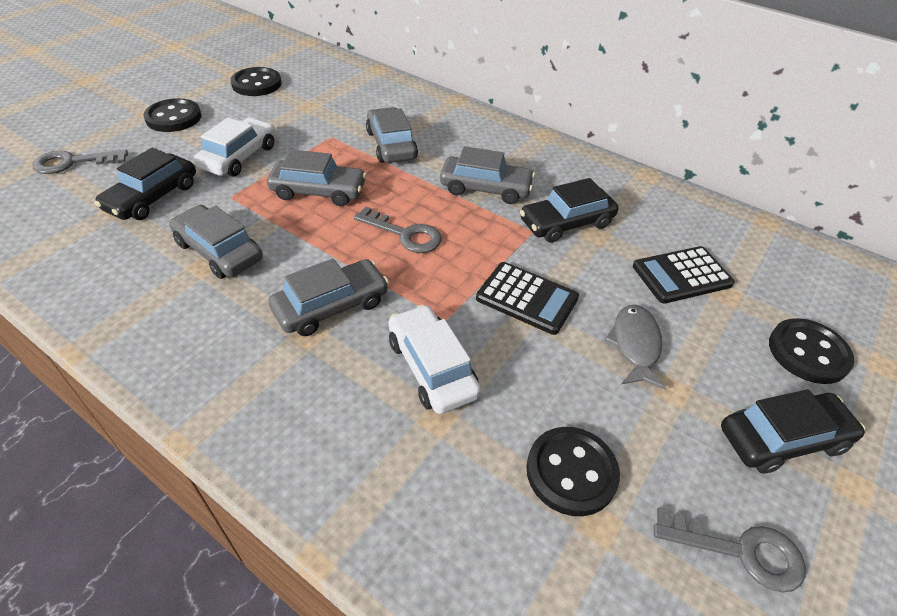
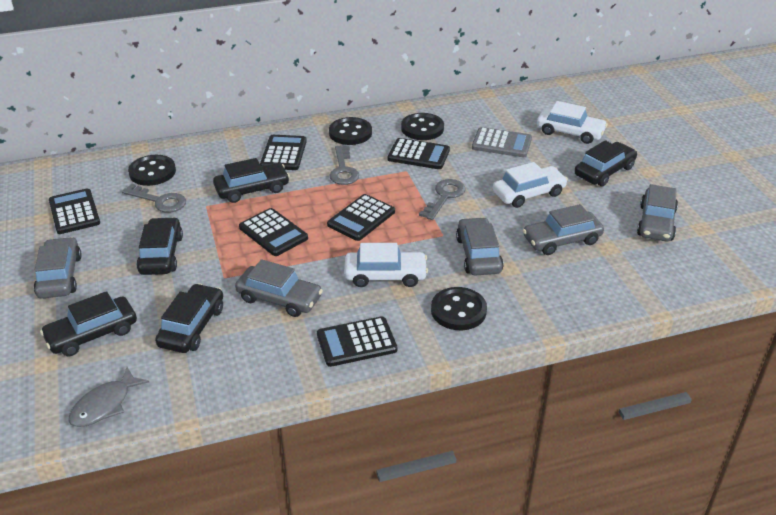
black calculator: 2 -> 6
black car: 3 -> 5
grey calculator: 0 -> 1
white car: 2 -> 3

